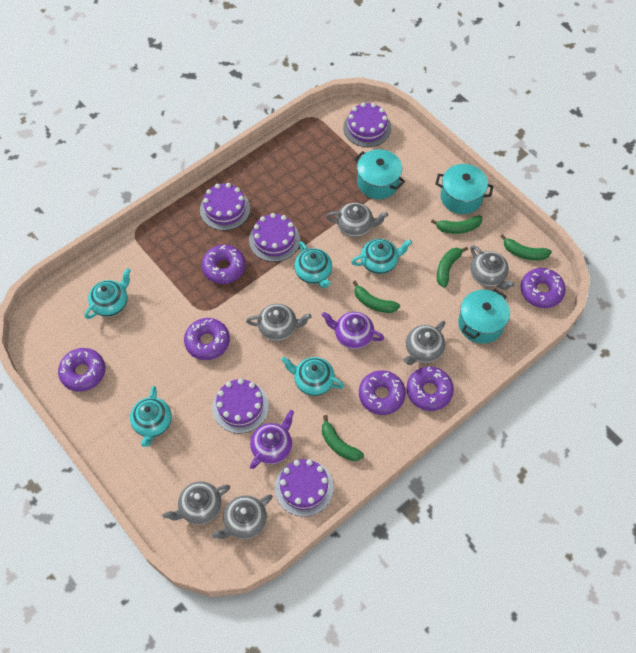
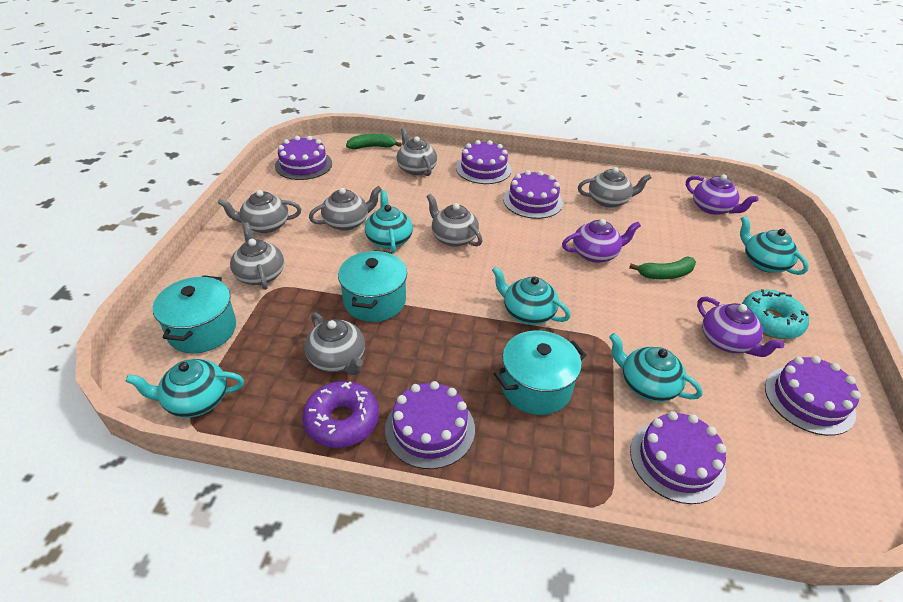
green banana: 5 -> 2
grey teapot: 6 -> 7
purple cake: 5 -> 6
purple donut: 6 -> 1
purple teapot: 2 -> 3
turquoise donut: 0 -> 1

